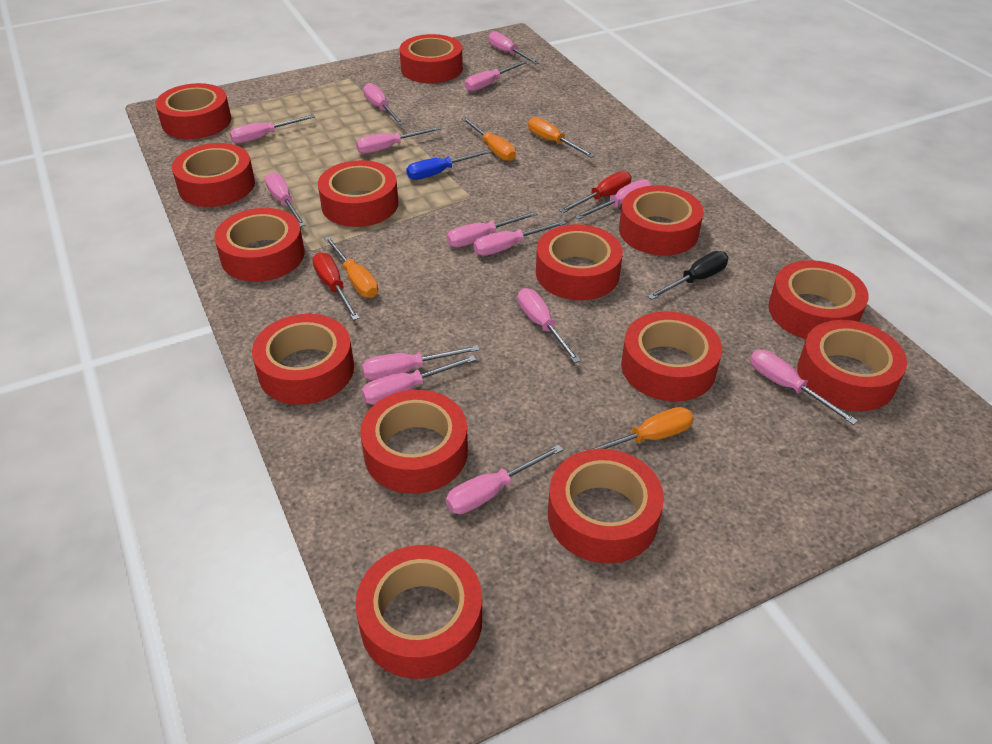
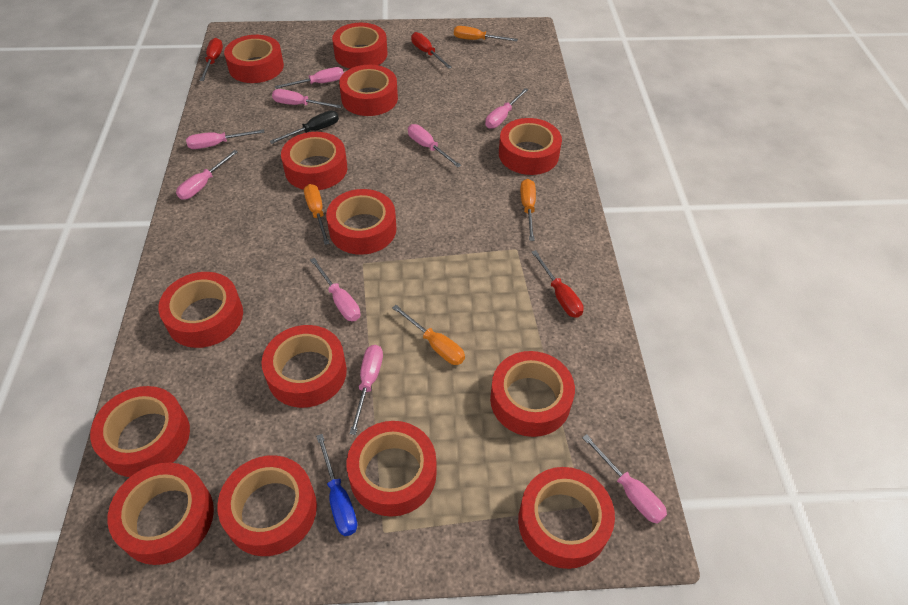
pink screwdriver: 14 -> 9
red screwdriver: 2 -> 3

